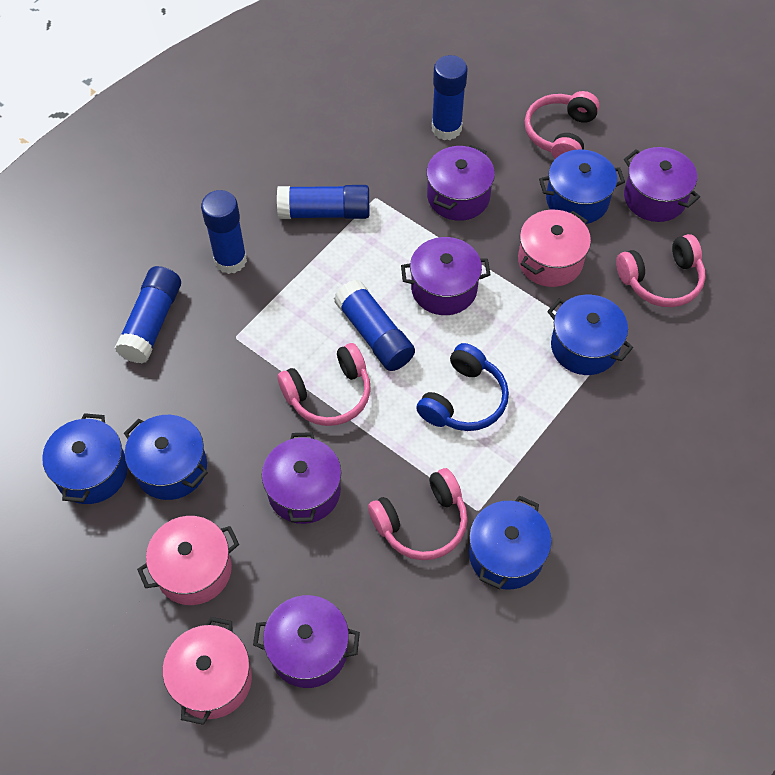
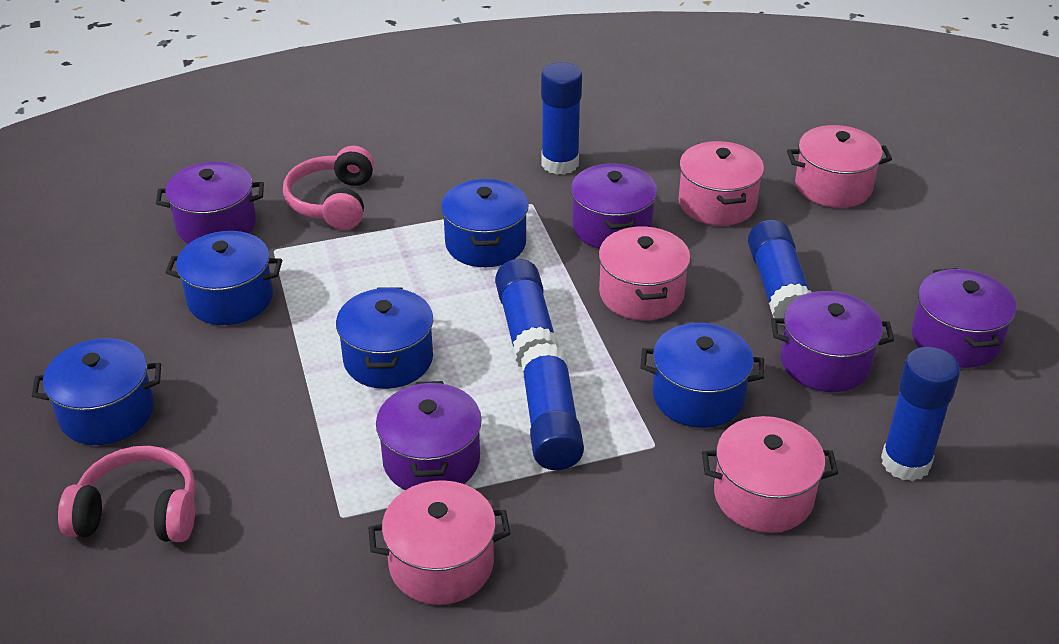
blue headphones: 1 -> 0
pink headphones: 4 -> 2
pink pot: 3 -> 5

